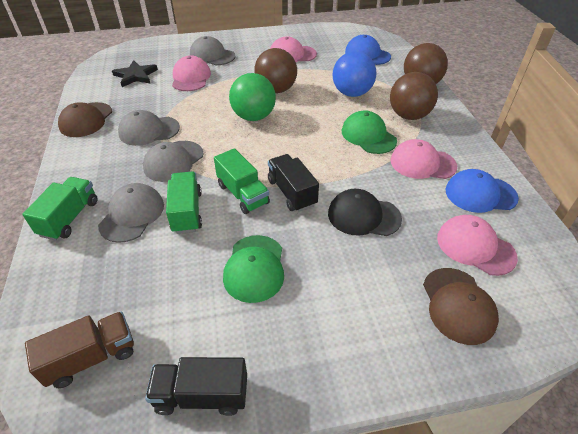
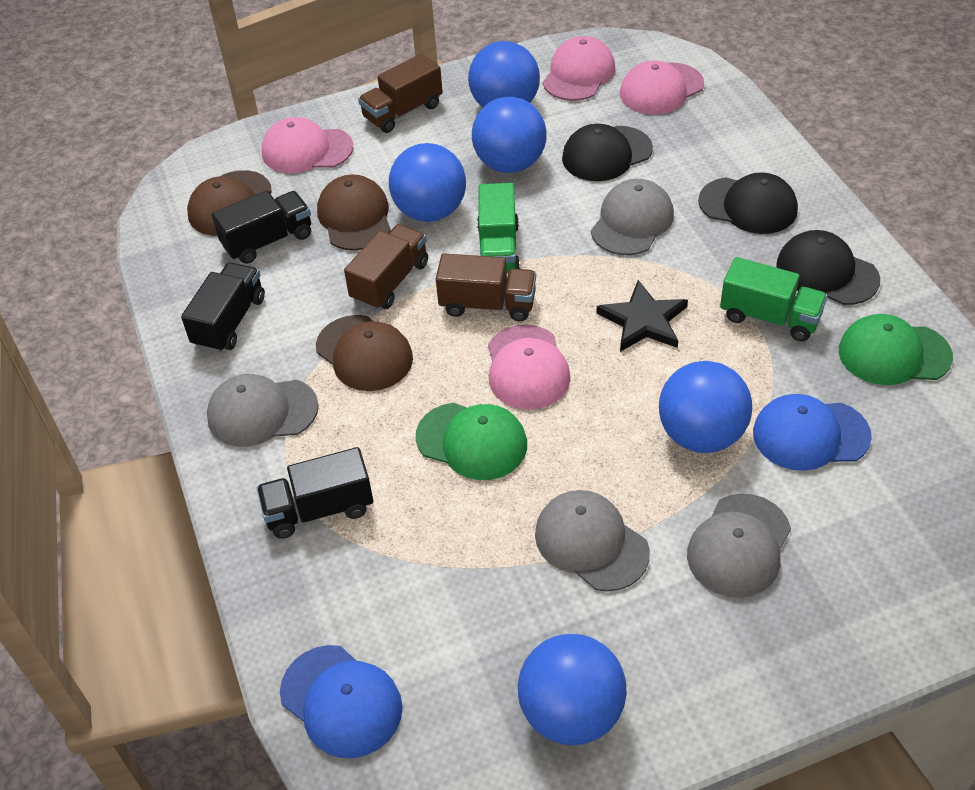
black cap: 1 -> 3
black truck: 2 -> 3
blue ball: 1 -> 5
brown ball: 3 -> 0
brown cap: 2 -> 3
brown truck: 1 -> 3
green ball: 1 -> 0
green truck: 3 -> 2

